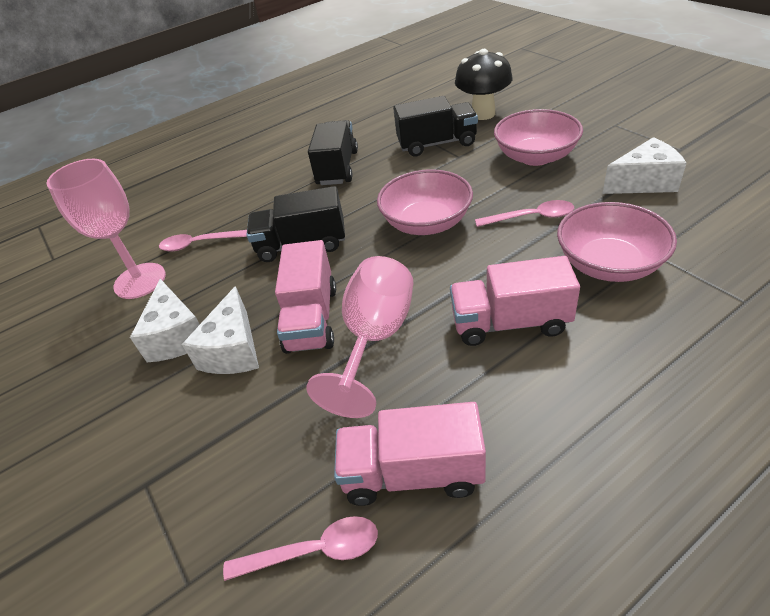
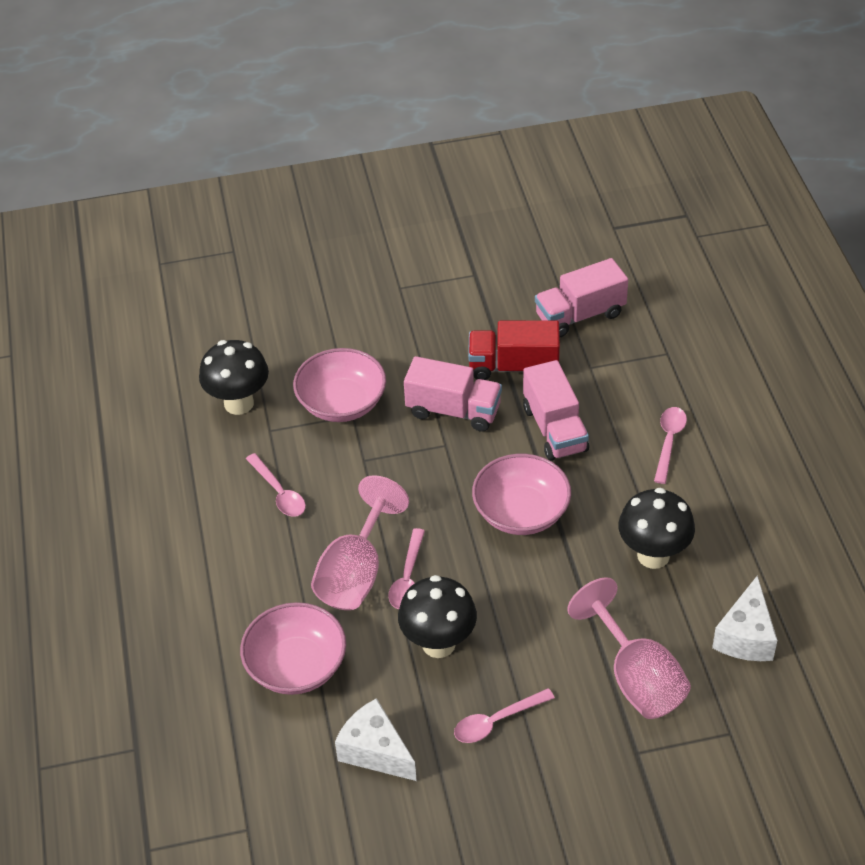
black mushroom: 1 -> 3
black truck: 3 -> 0
pink spoon: 3 -> 4
red truck: 0 -> 1
white cheese: 3 -> 2

